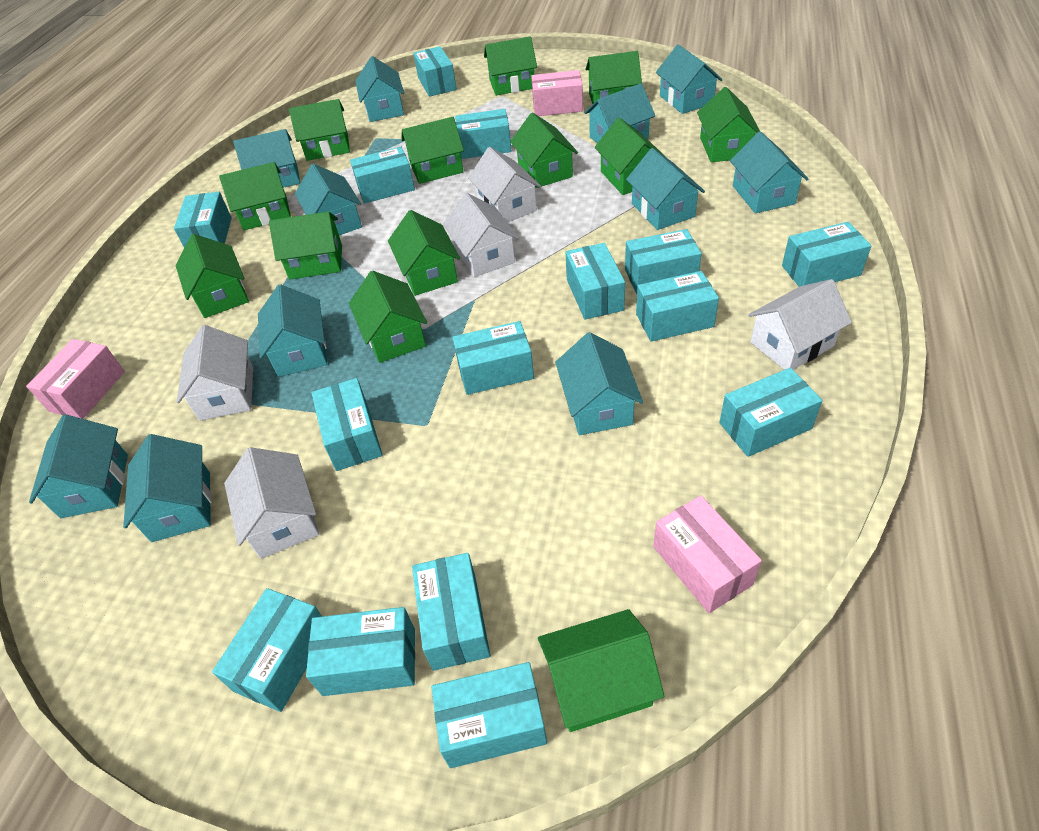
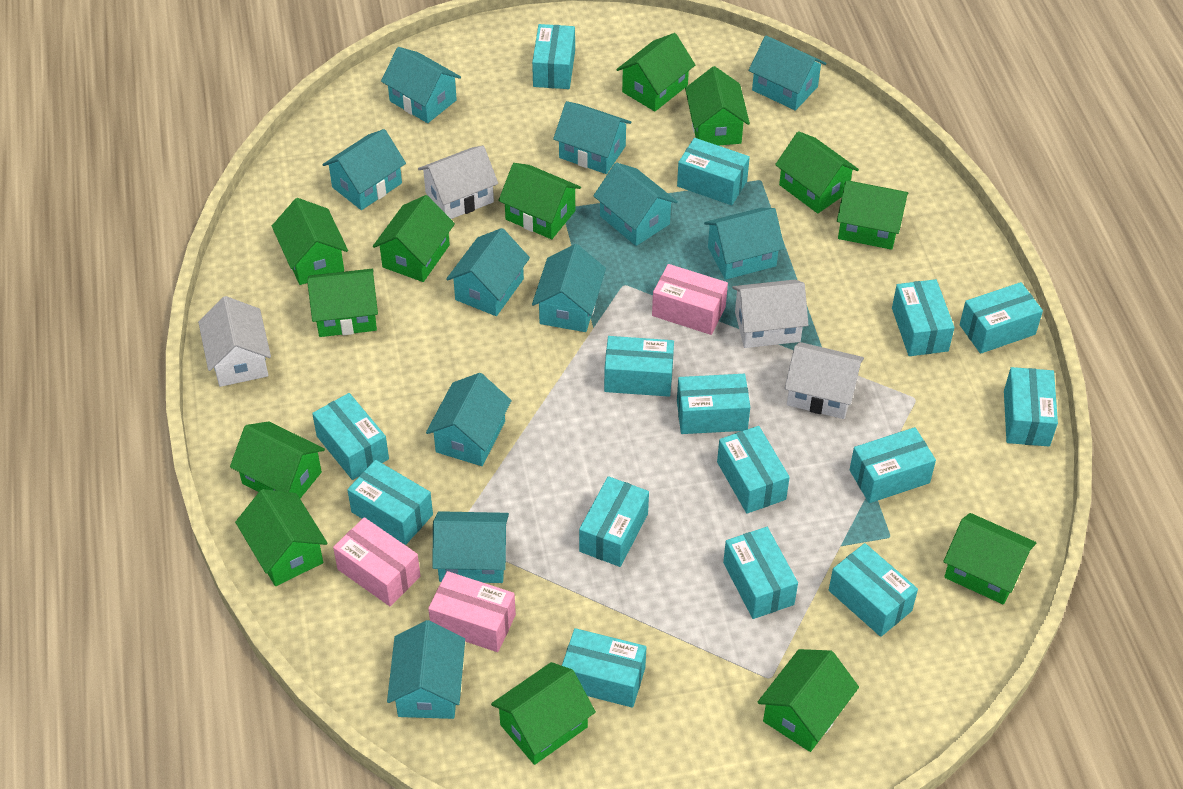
white house: 5 -> 4

